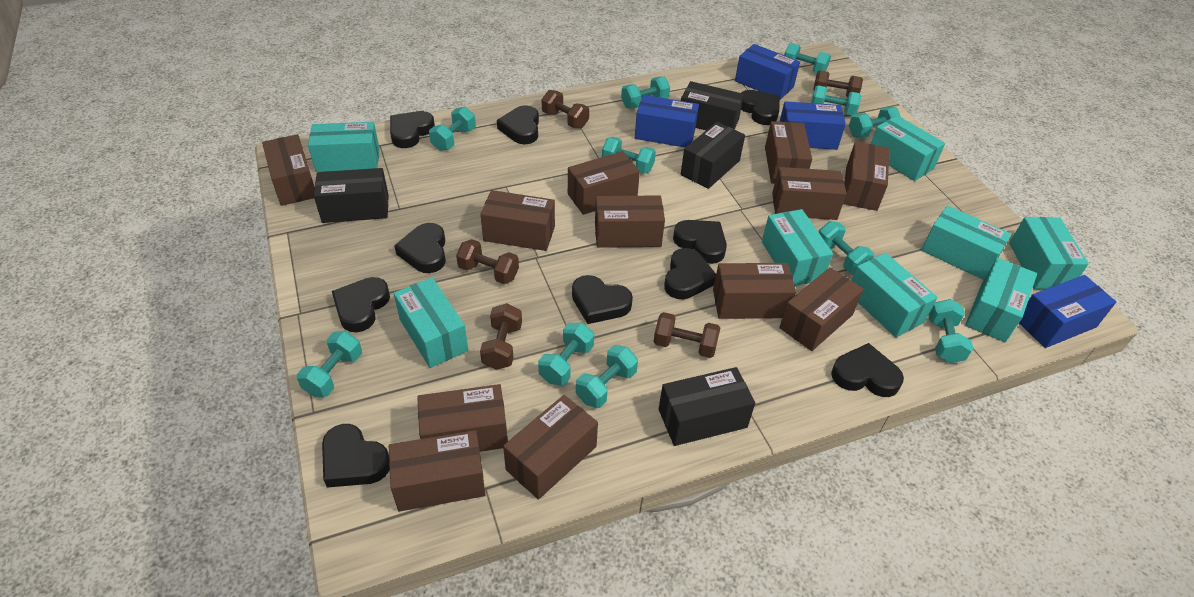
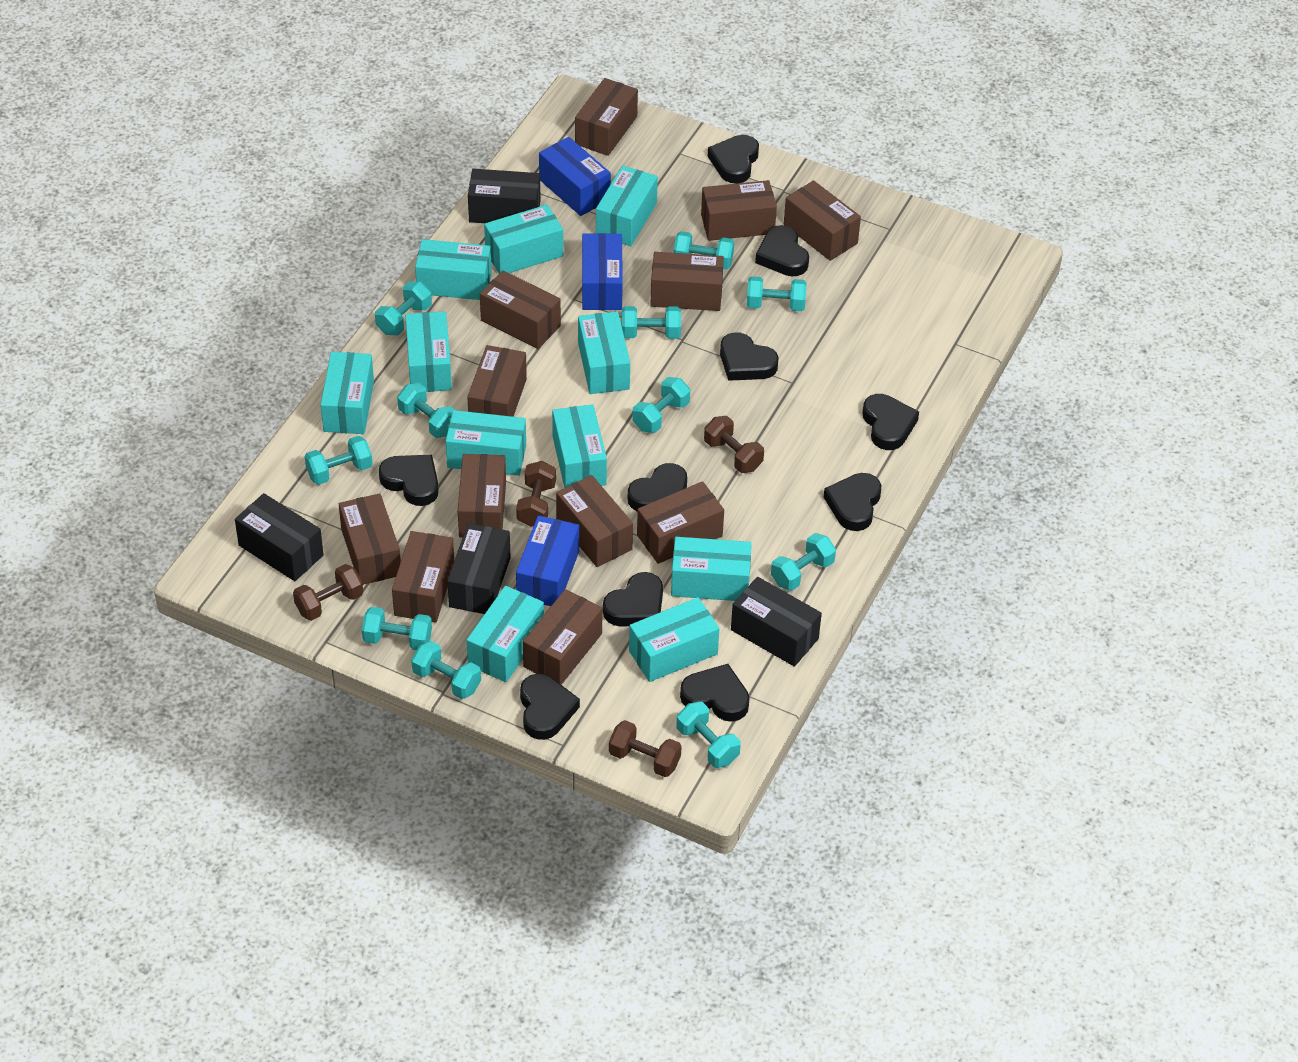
blue box: 4 -> 3
brown dumbbell: 5 -> 4
turquoise box: 8 -> 11

